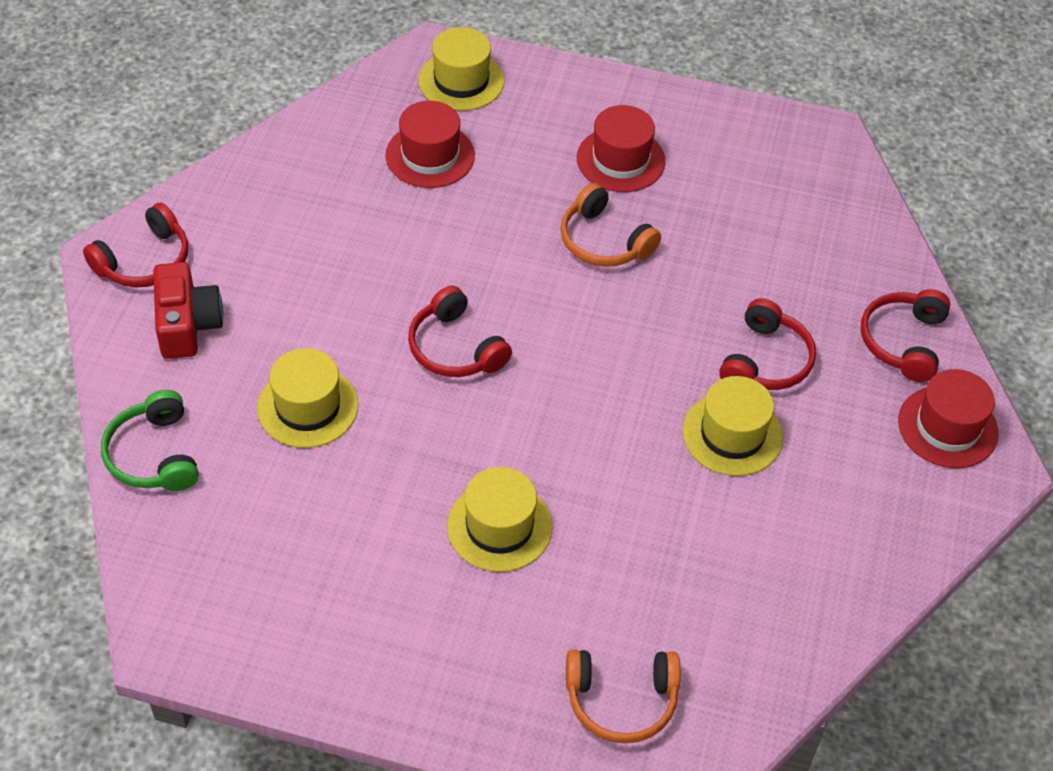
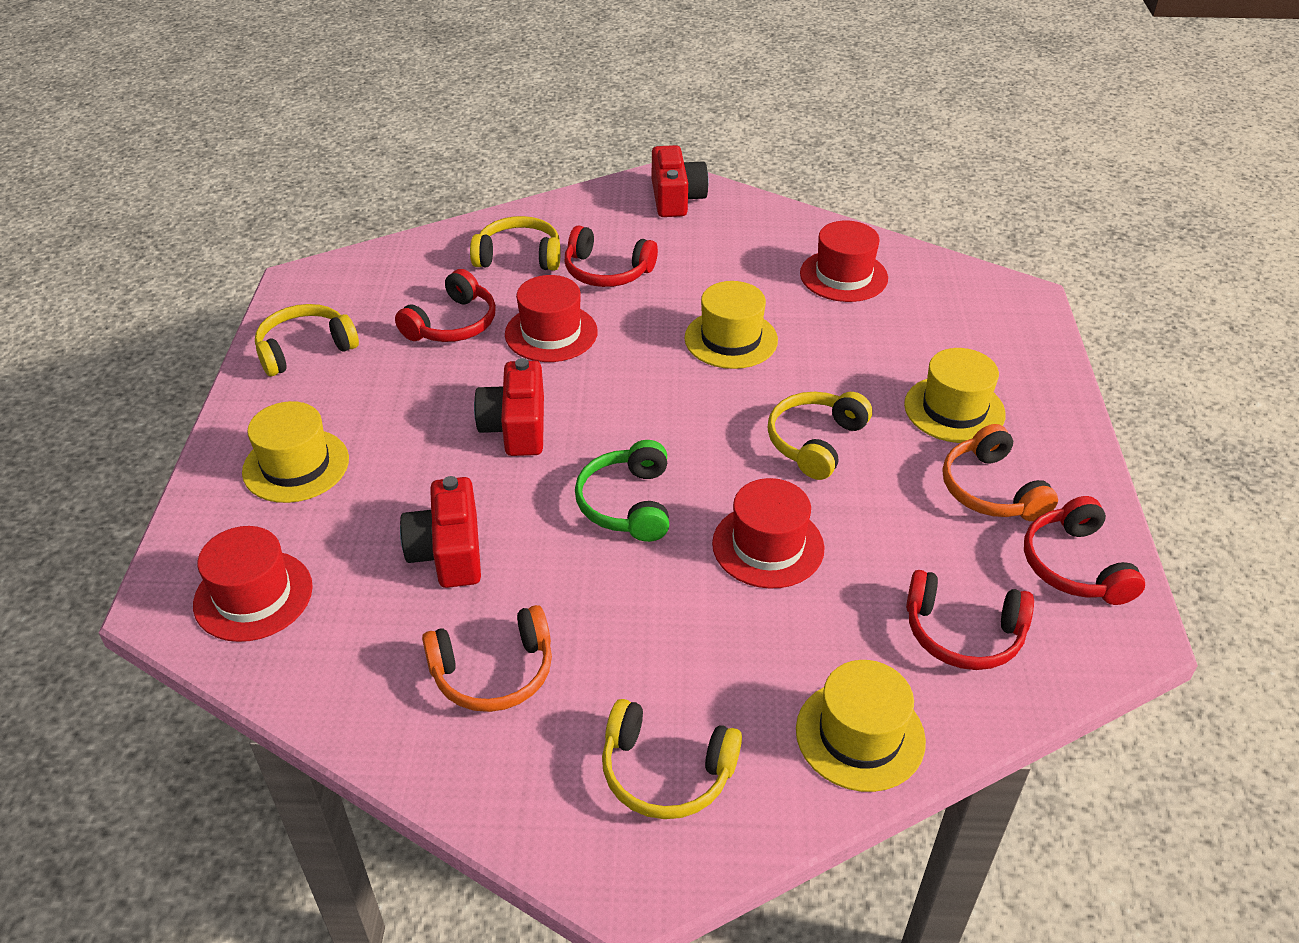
red camera: 1 -> 3
red hat: 3 -> 4
yellow headphones: 0 -> 4

